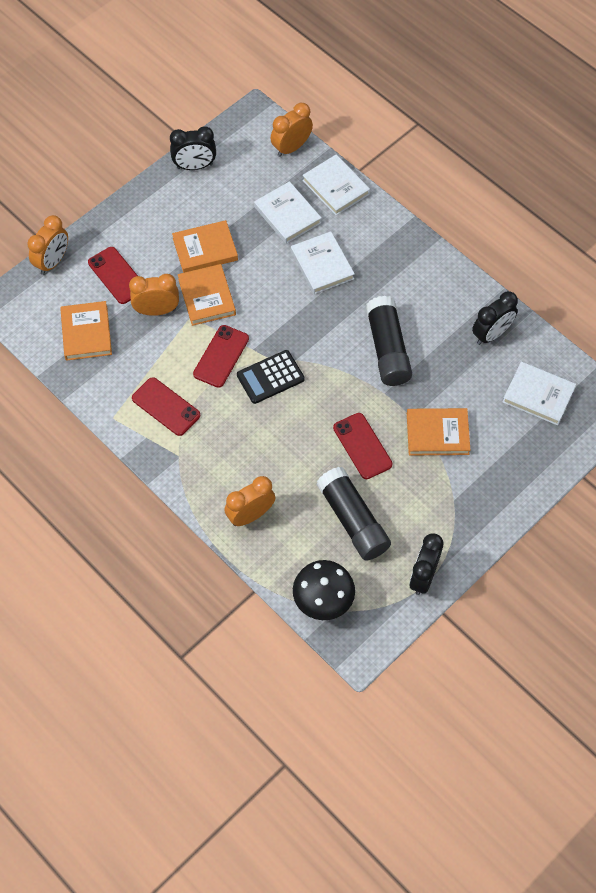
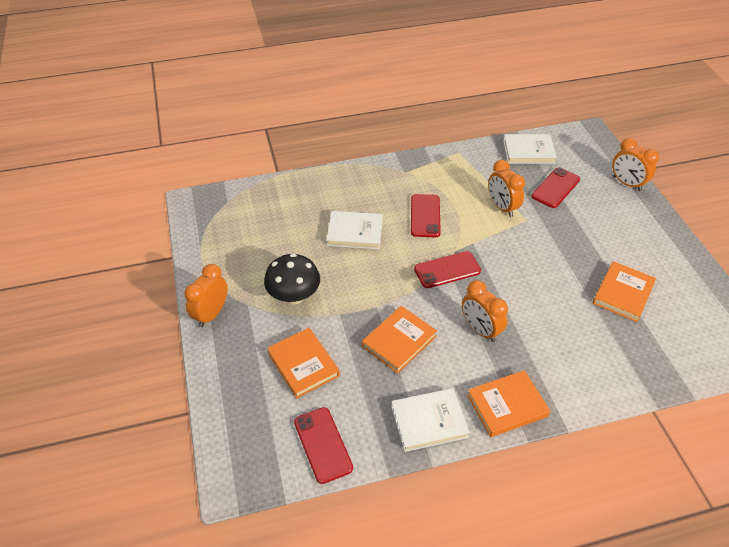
black calculator: 1 -> 0
black clock: 3 -> 0
black glue stick: 2 -> 0
white book: 4 -> 3

